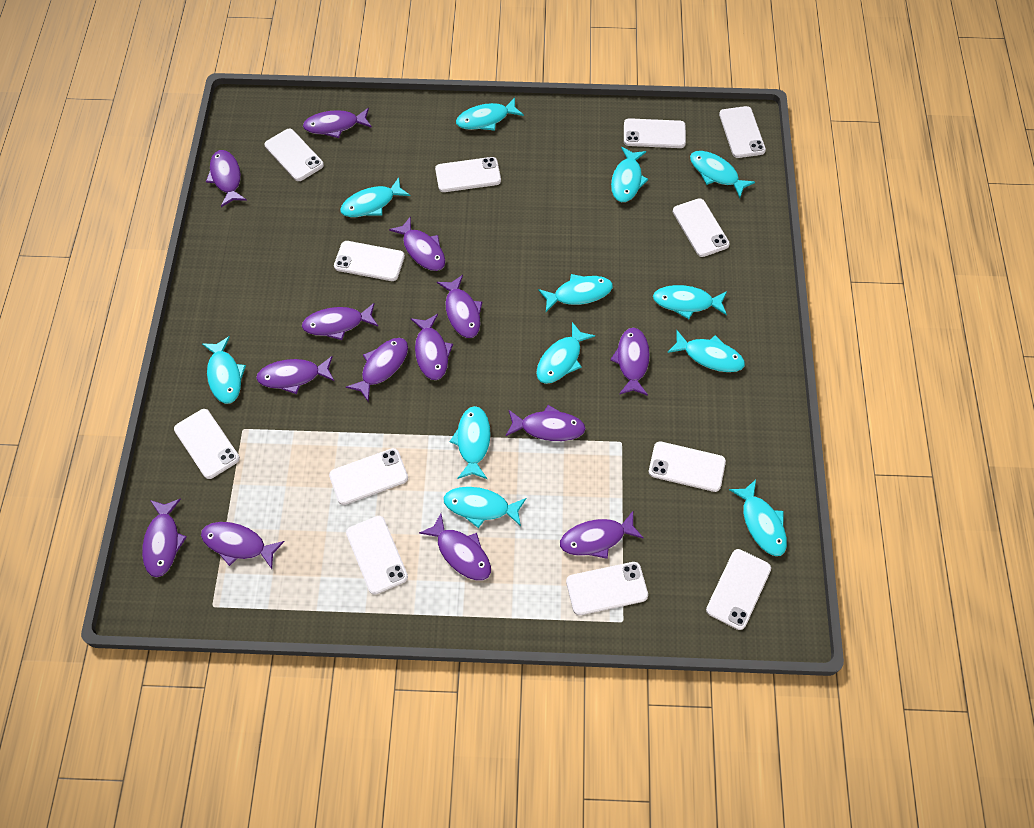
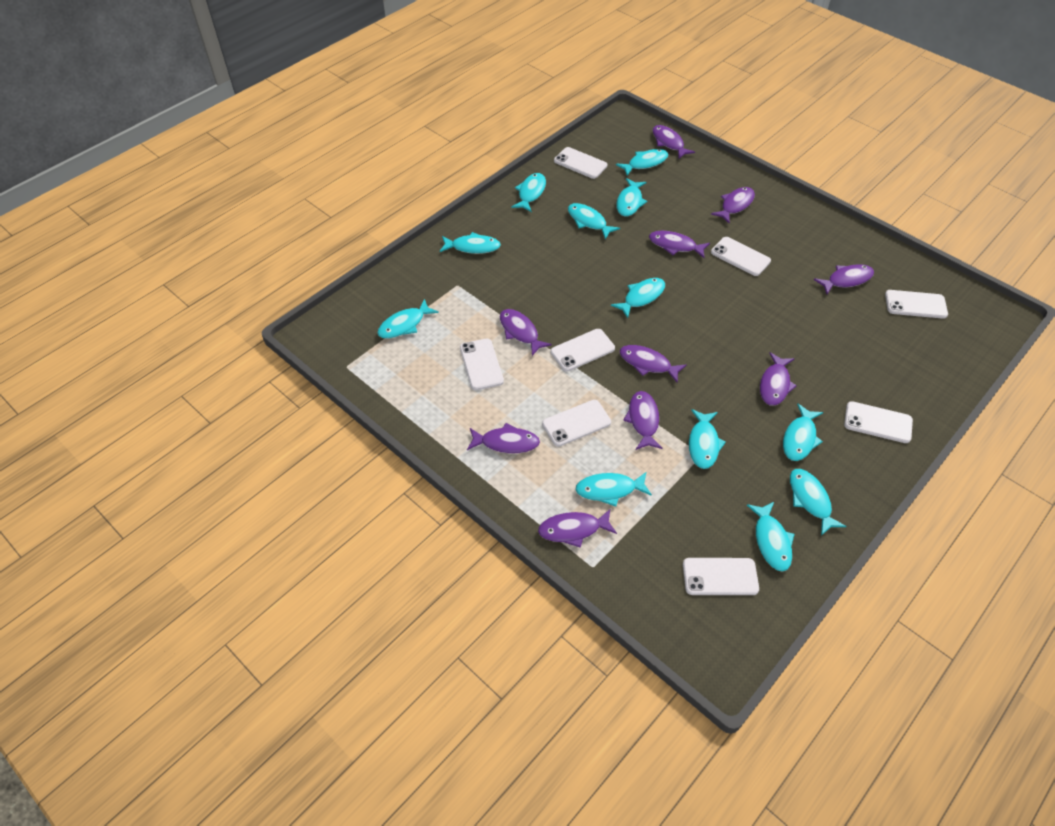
purple fish: 14 -> 10
white phone: 12 -> 8

